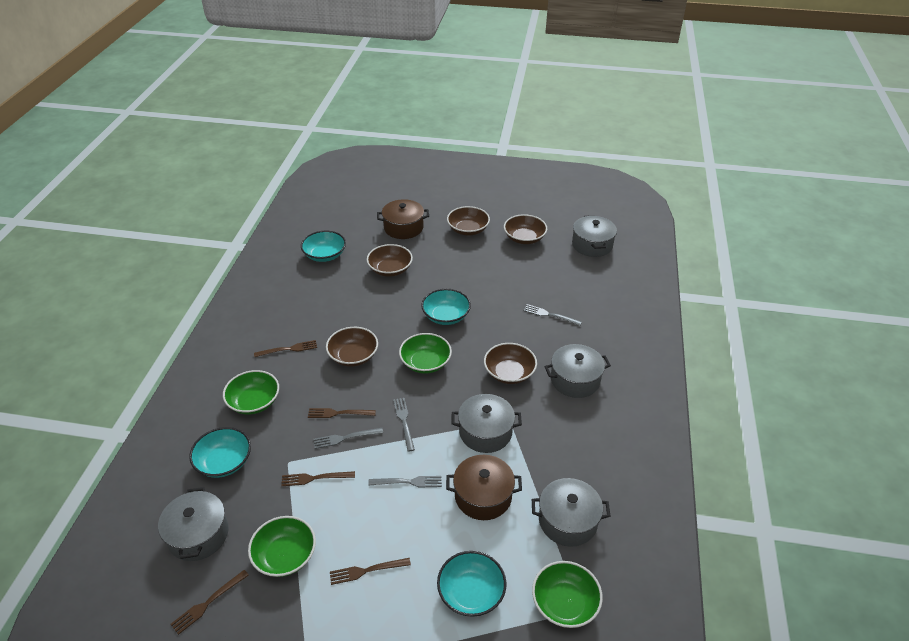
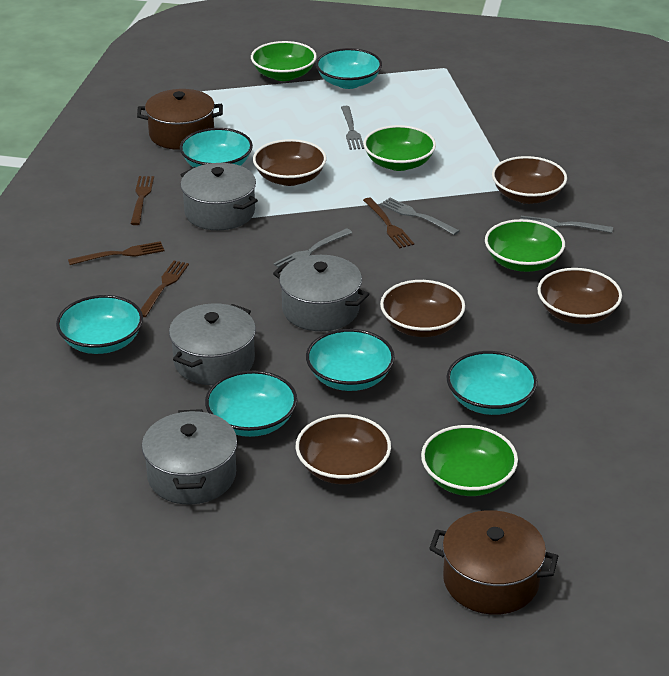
brown fork: 5 -> 4
grey pot: 5 -> 4
turquoise bowl: 4 -> 6

